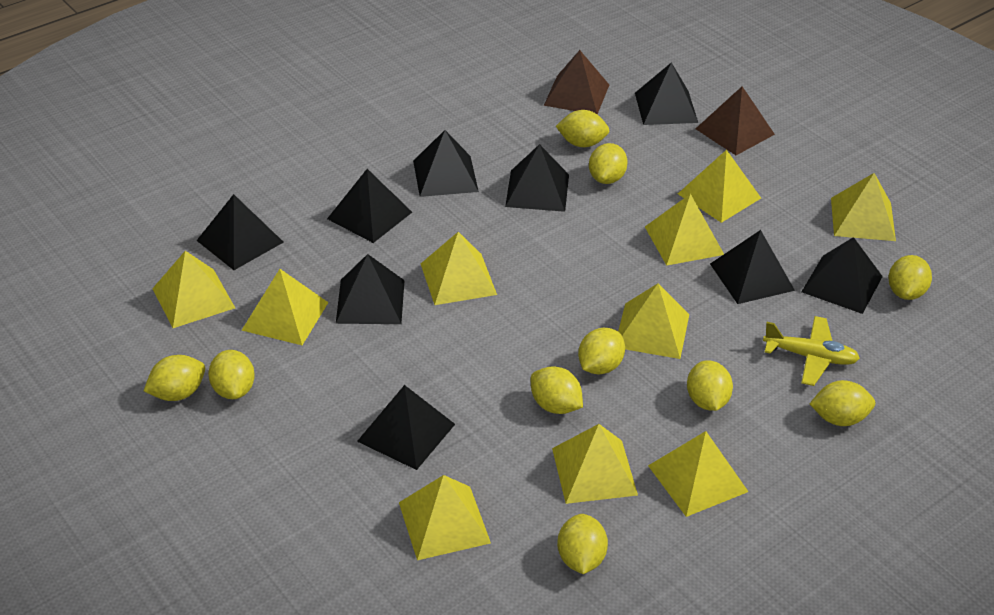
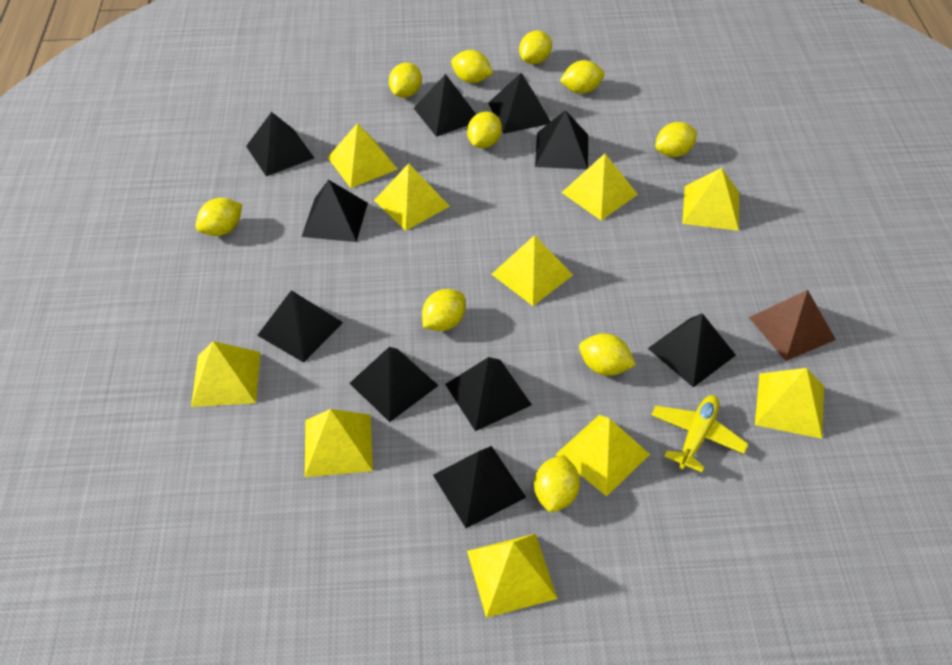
black pyramid: 9 -> 10
brown pyramid: 2 -> 1

